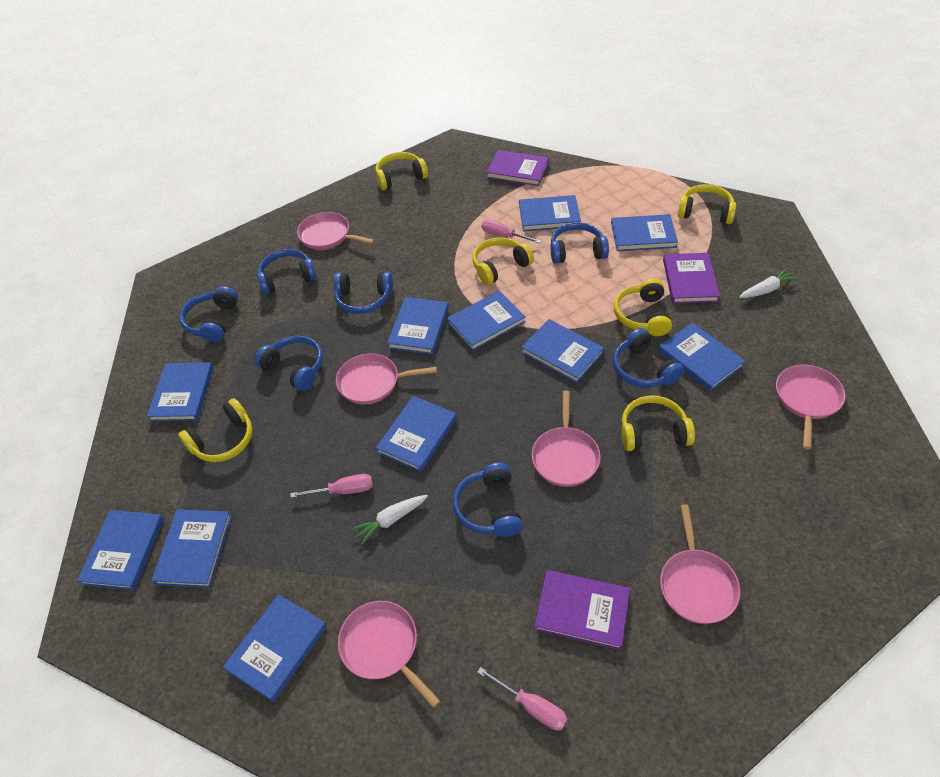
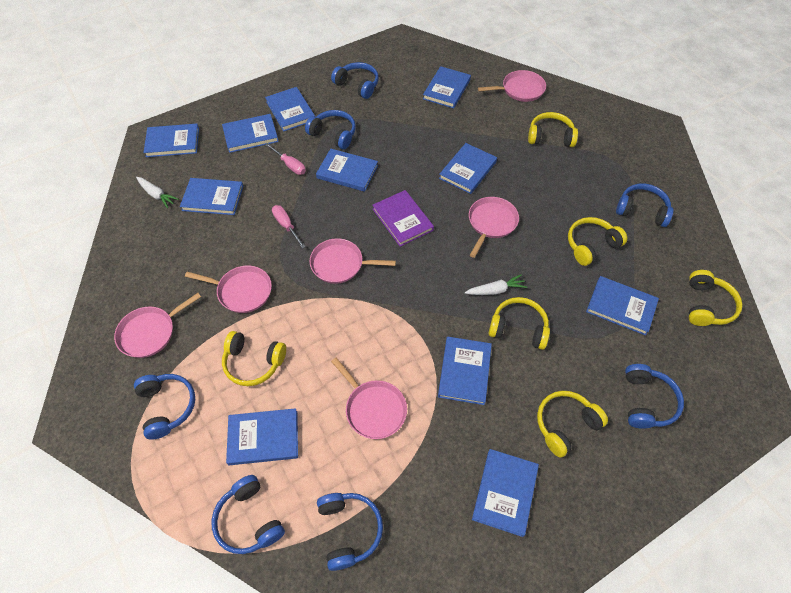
pink screwdriver: 3 -> 2
purple book: 3 -> 1

